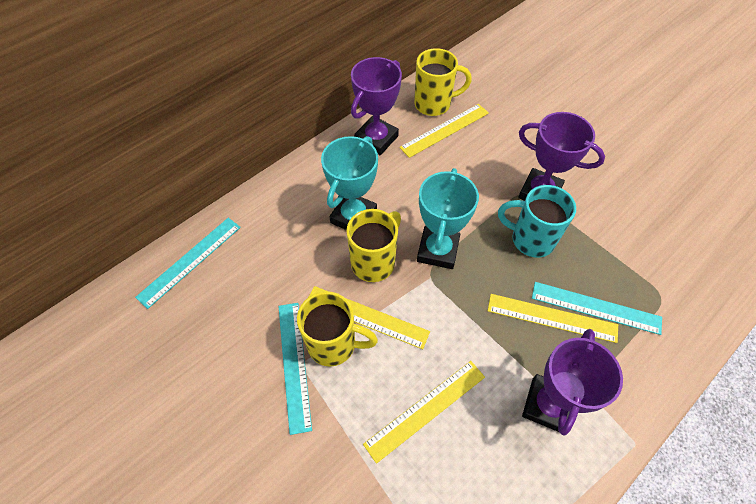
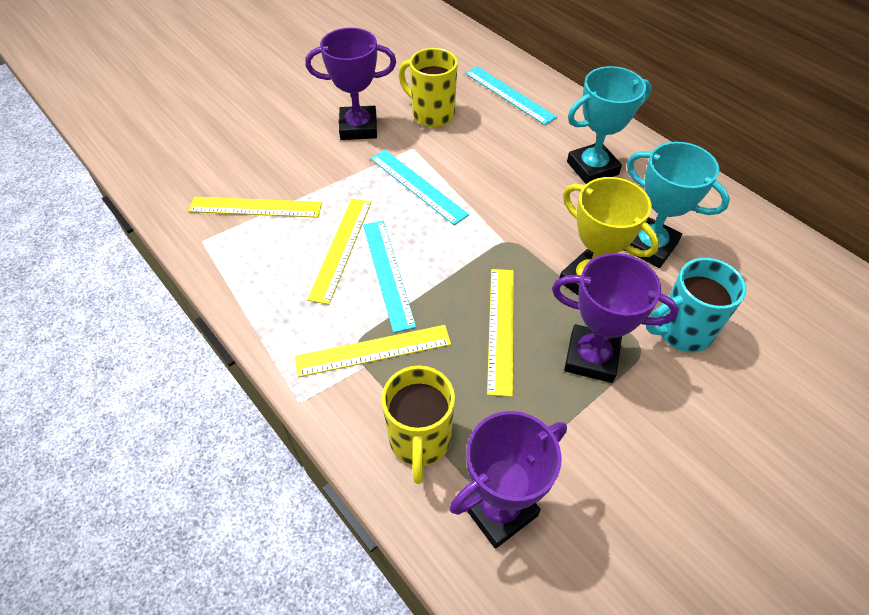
yellow mug: 3 -> 2
yellow trophy: 0 -> 1

